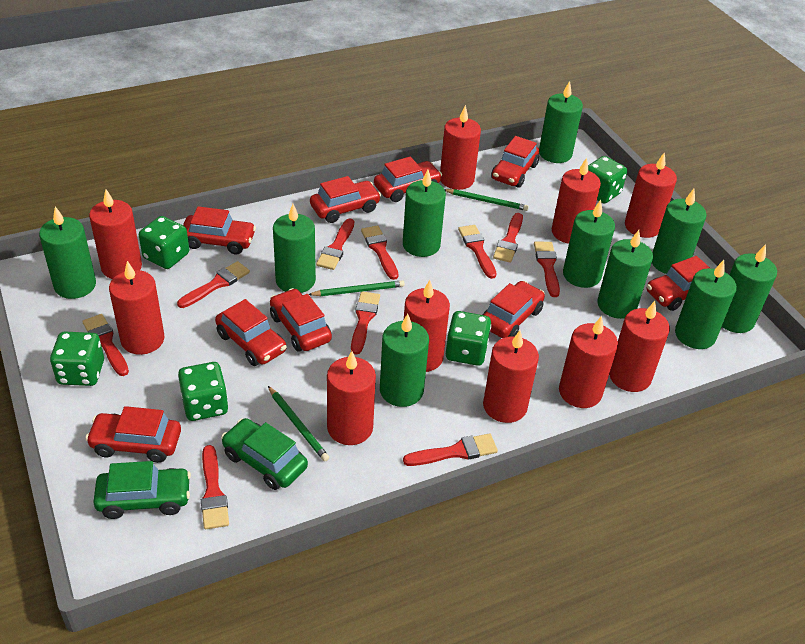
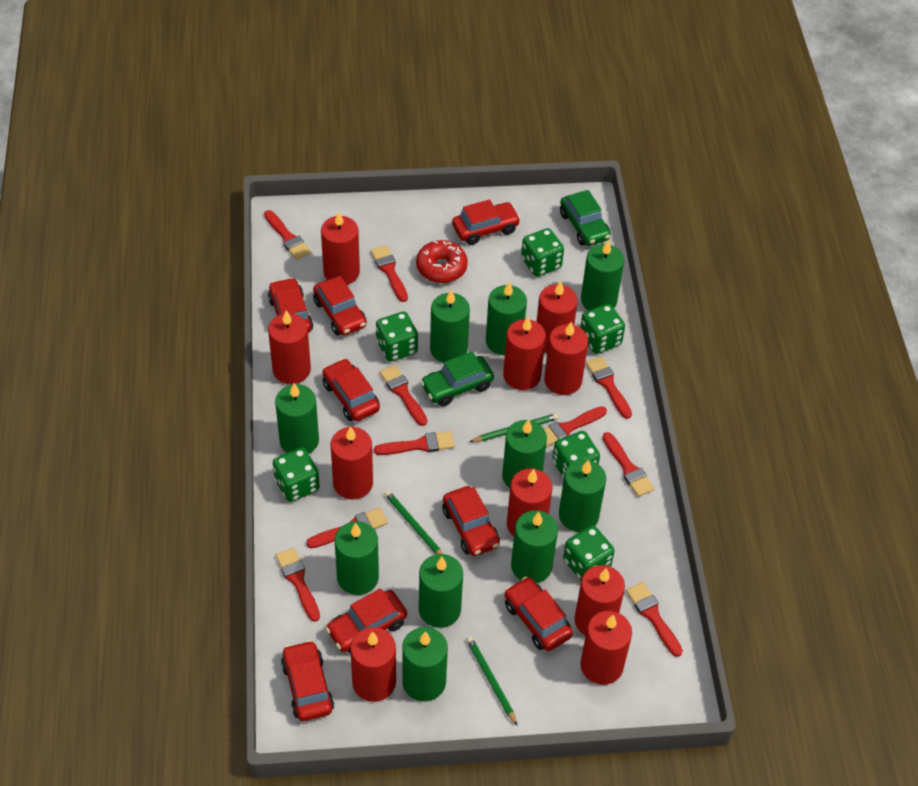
green dice: 5 -> 6
red car: 9 -> 8
red donut: 0 -> 1

